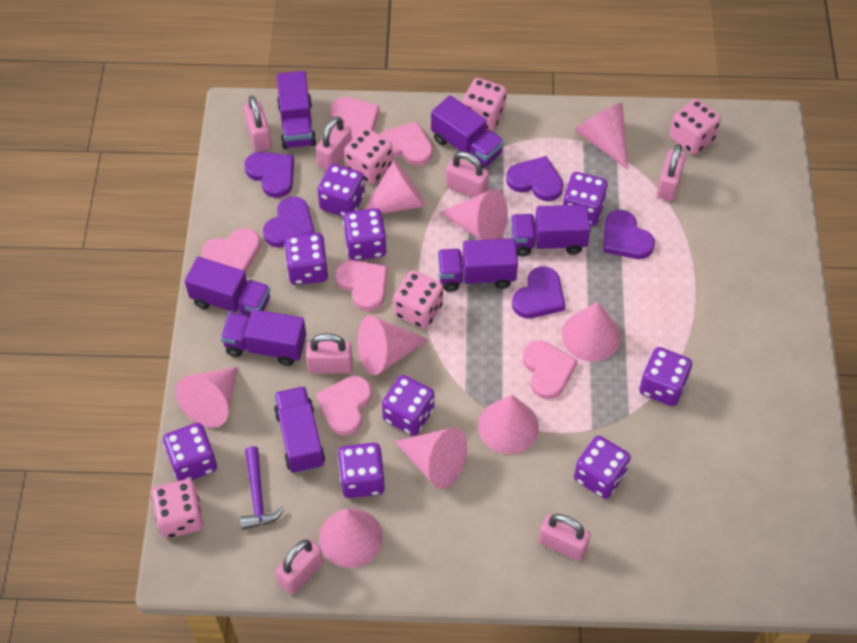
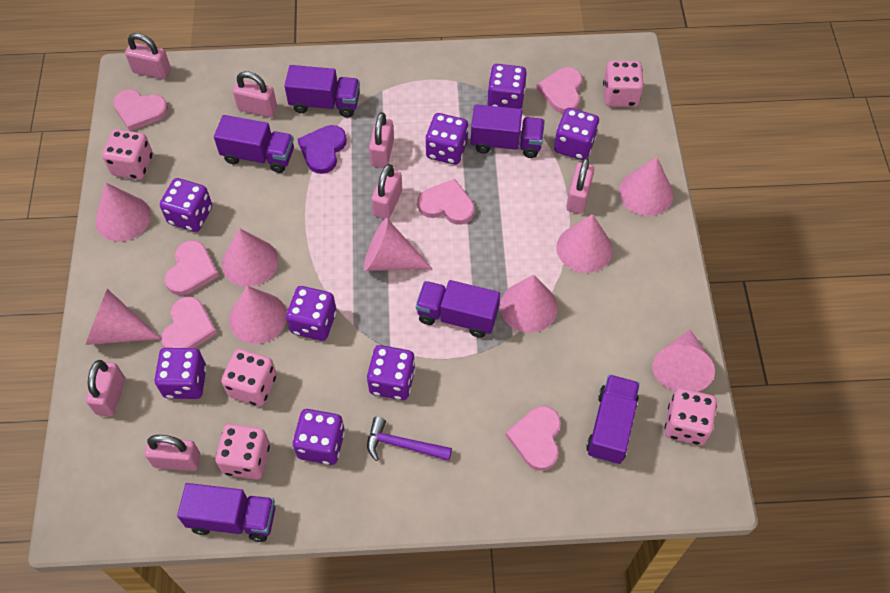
purple dice: 9 -> 8
purple heart: 5 -> 1
purple truck: 7 -> 6

